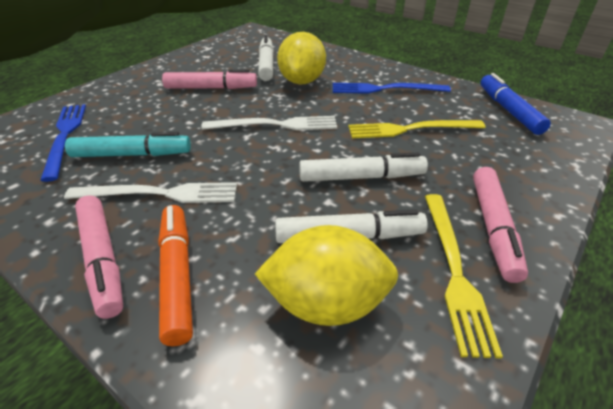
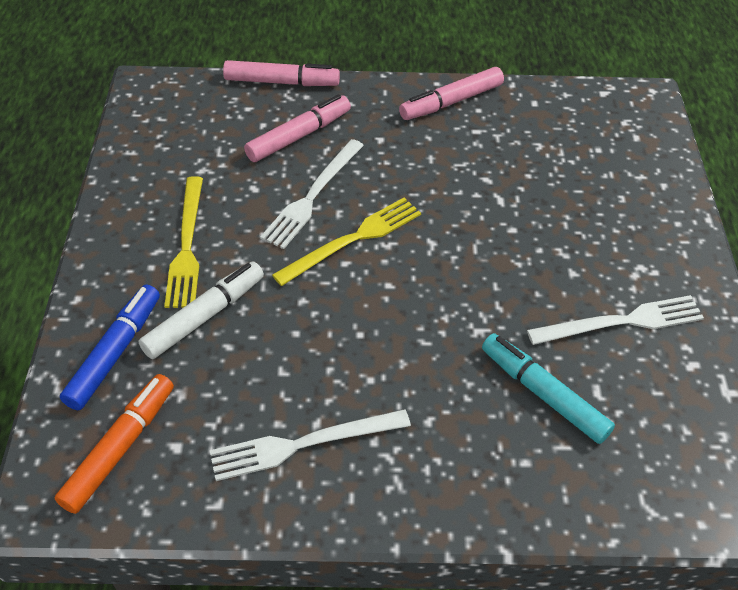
blue fork: 2 -> 0
white fork: 2 -> 3
white marker: 3 -> 1
yellow lemon: 2 -> 0

